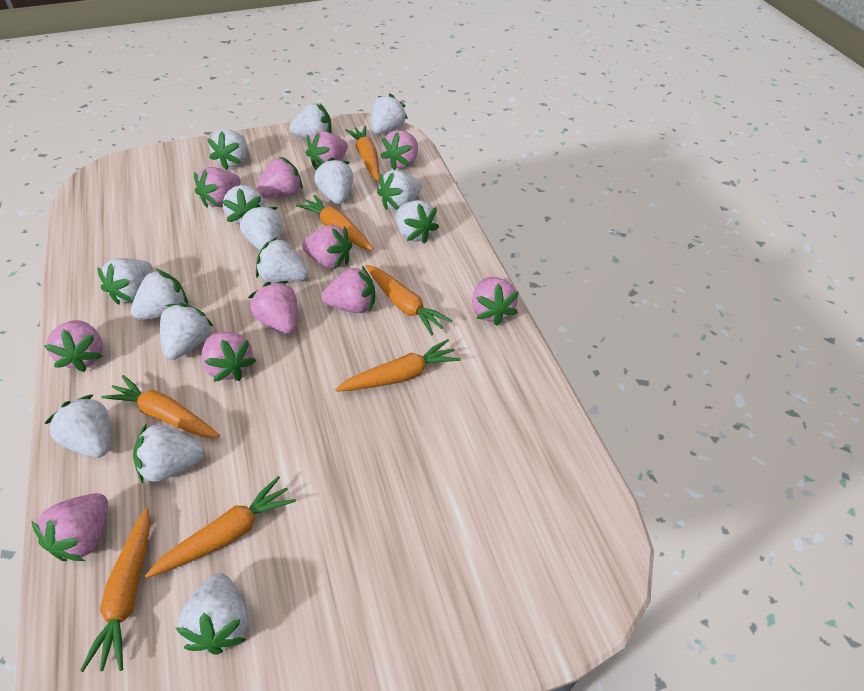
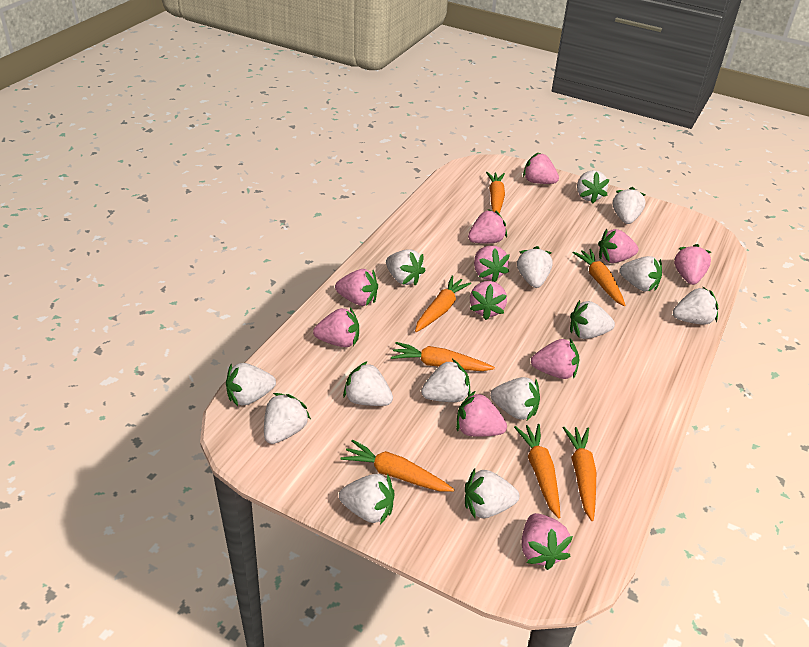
white strawberry: 15 -> 14

